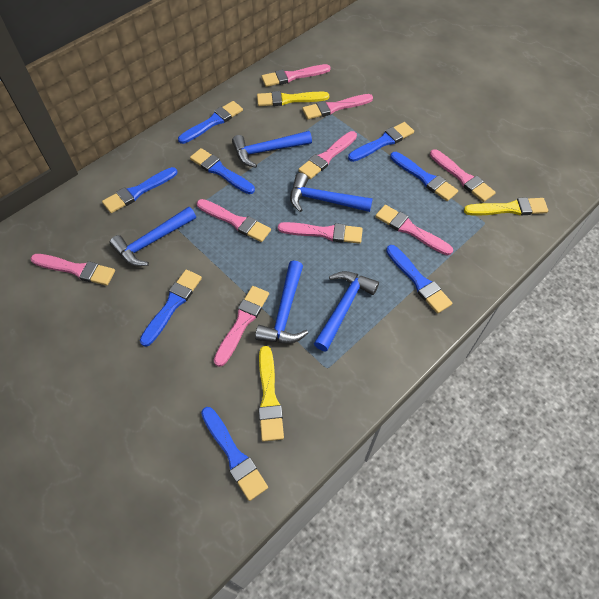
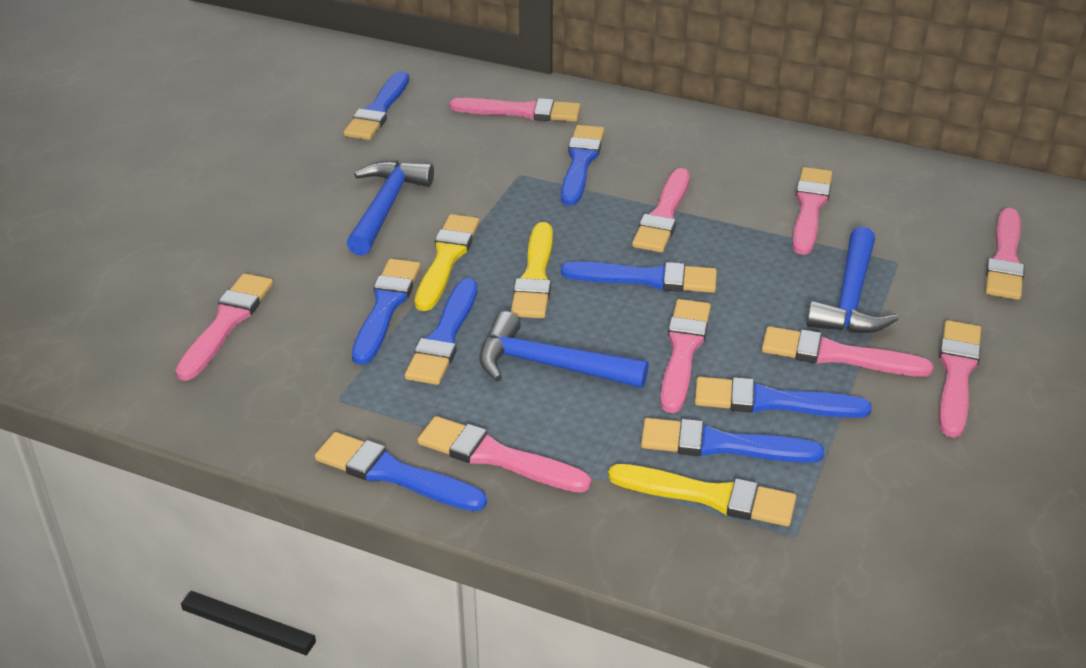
blue hammer: 5 -> 3

